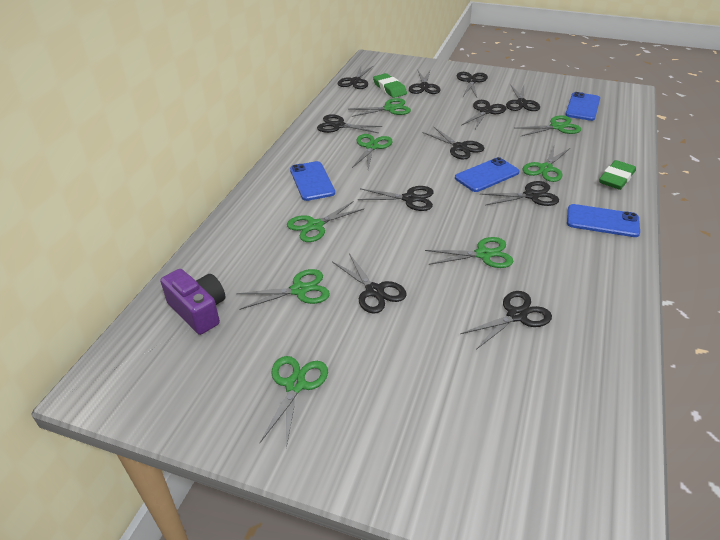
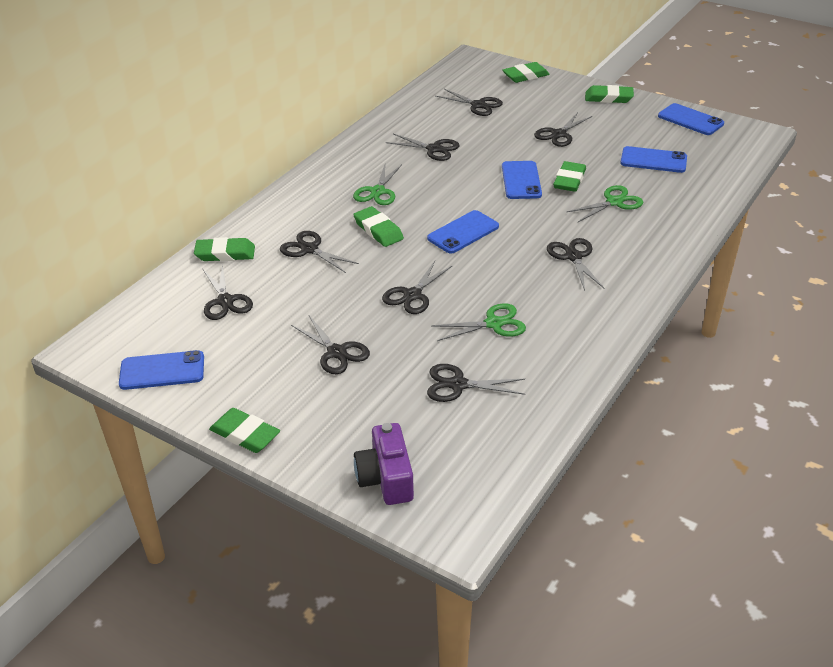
black scissors: 11 -> 9
blue phone: 4 -> 5
green eraser: 2 -> 6
green scissors: 8 -> 3

